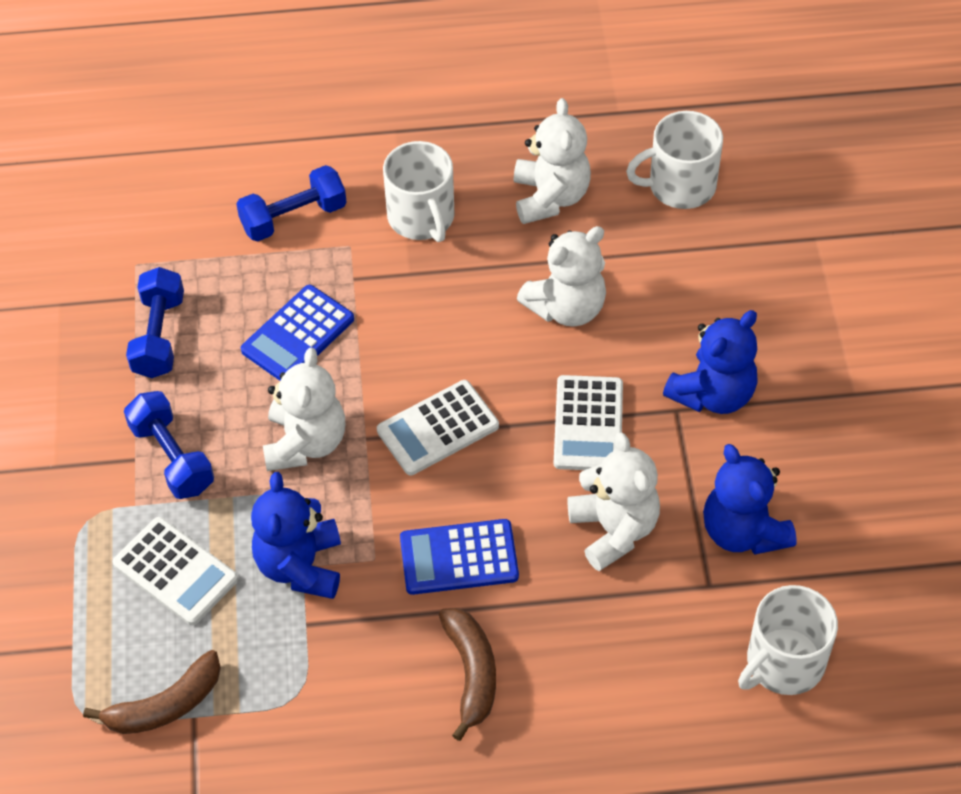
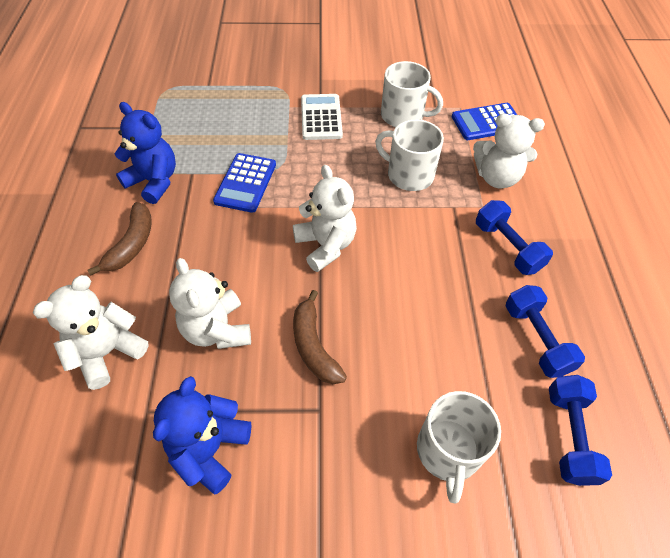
blue teddy bear: 3 -> 2
white calculator: 3 -> 1

